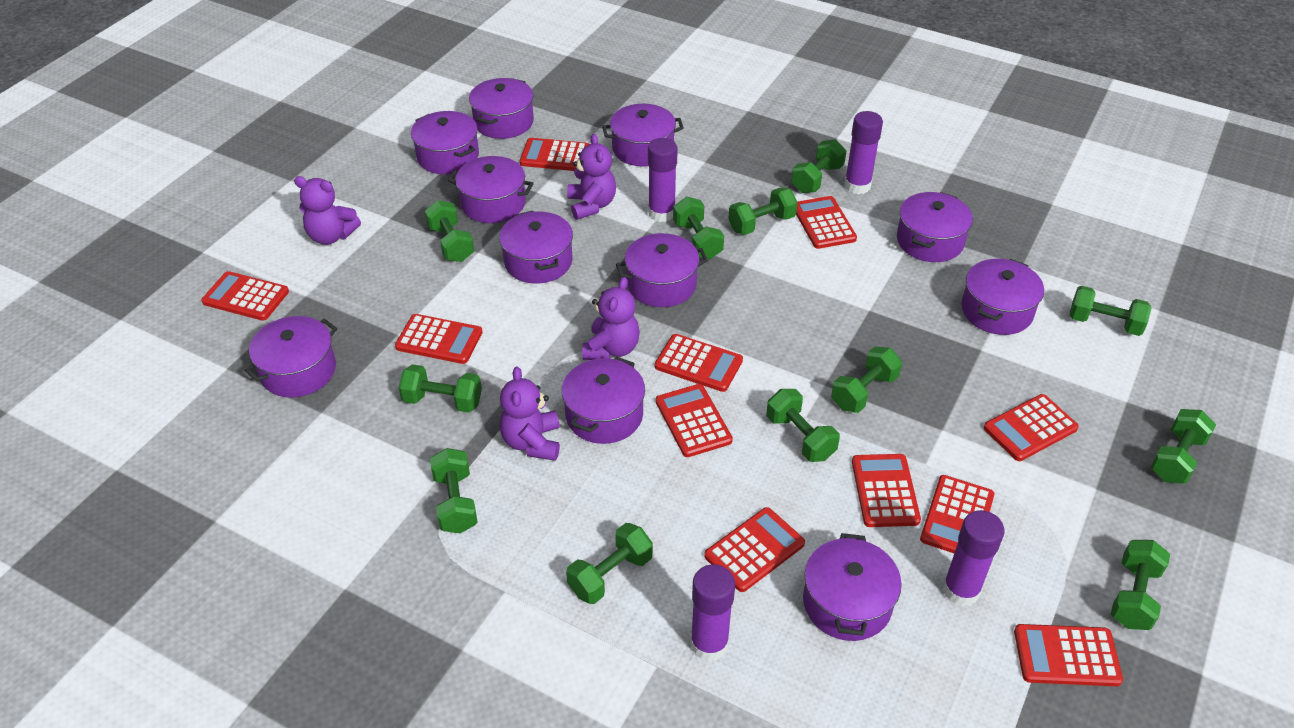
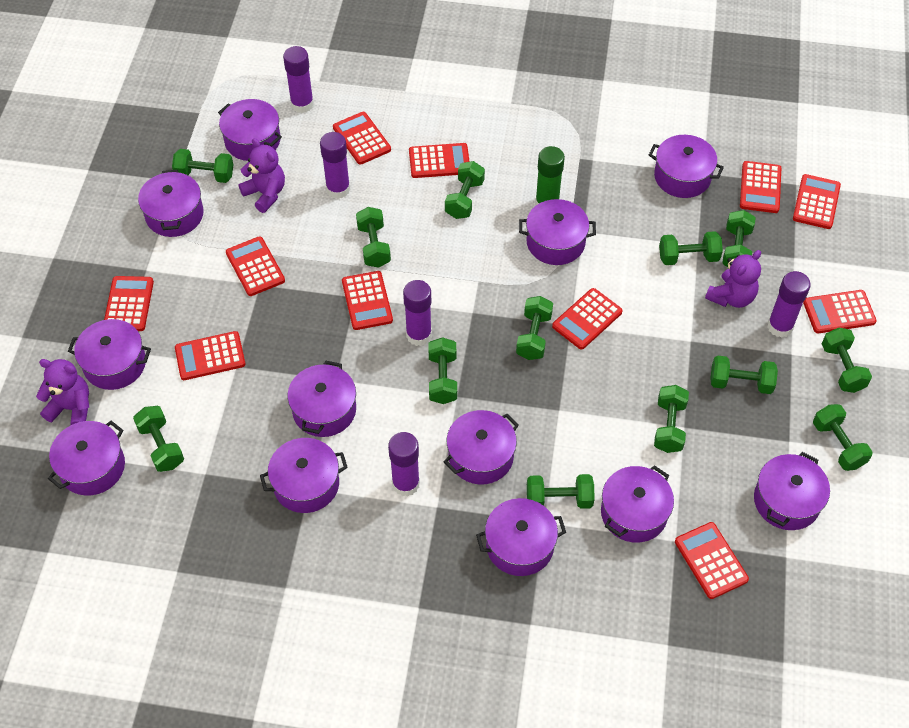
green dumbbell: 12 -> 13
green glue stick: 0 -> 1
purple glue stick: 4 -> 5
purple pot: 11 -> 12
purple teddy bear: 4 -> 3

